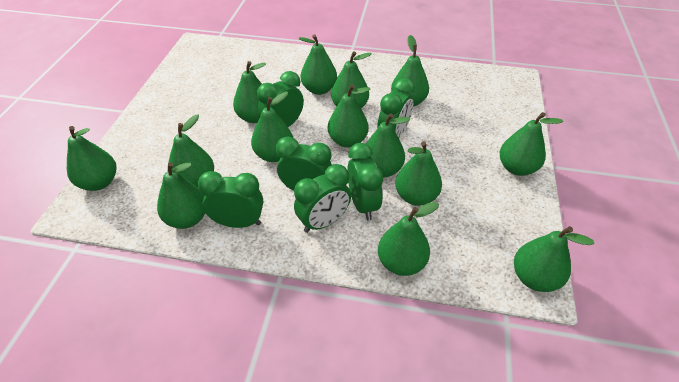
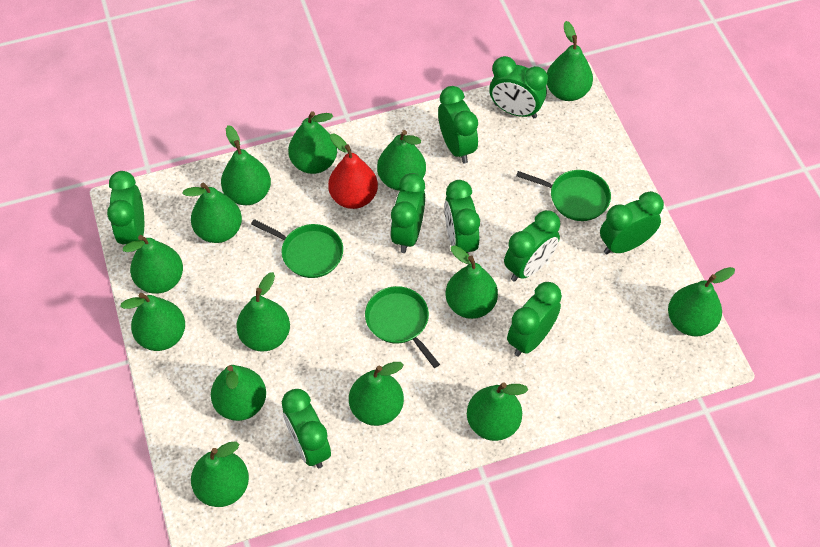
green clock: 6 -> 9
green pan: 0 -> 3
red pear: 0 -> 1

